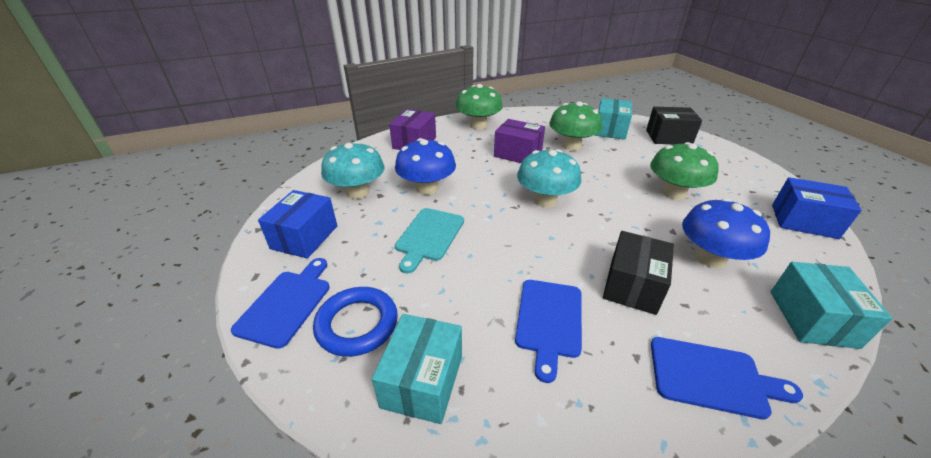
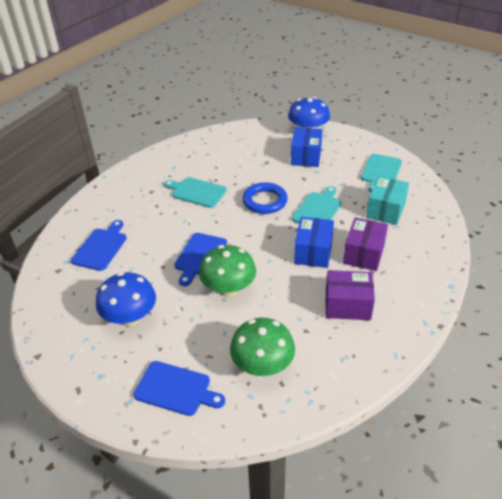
black box: 2 -> 0
green mushroom: 3 -> 2
turquoise box: 3 -> 1
turquoise cutting board: 1 -> 3
turquoise mushroom: 2 -> 0

